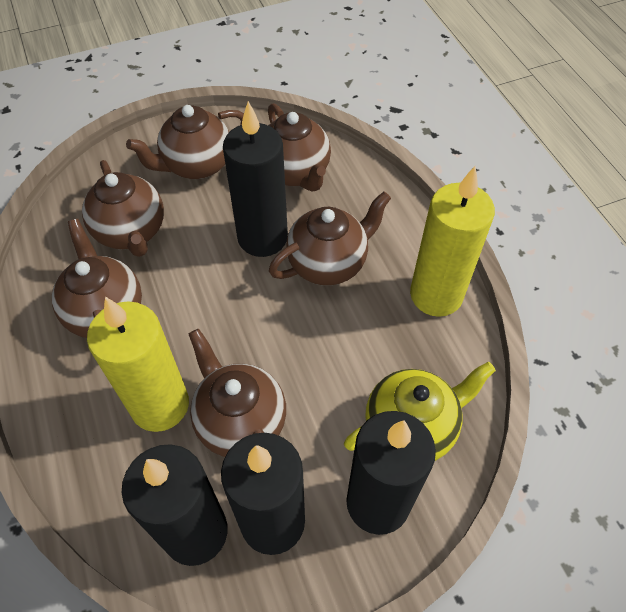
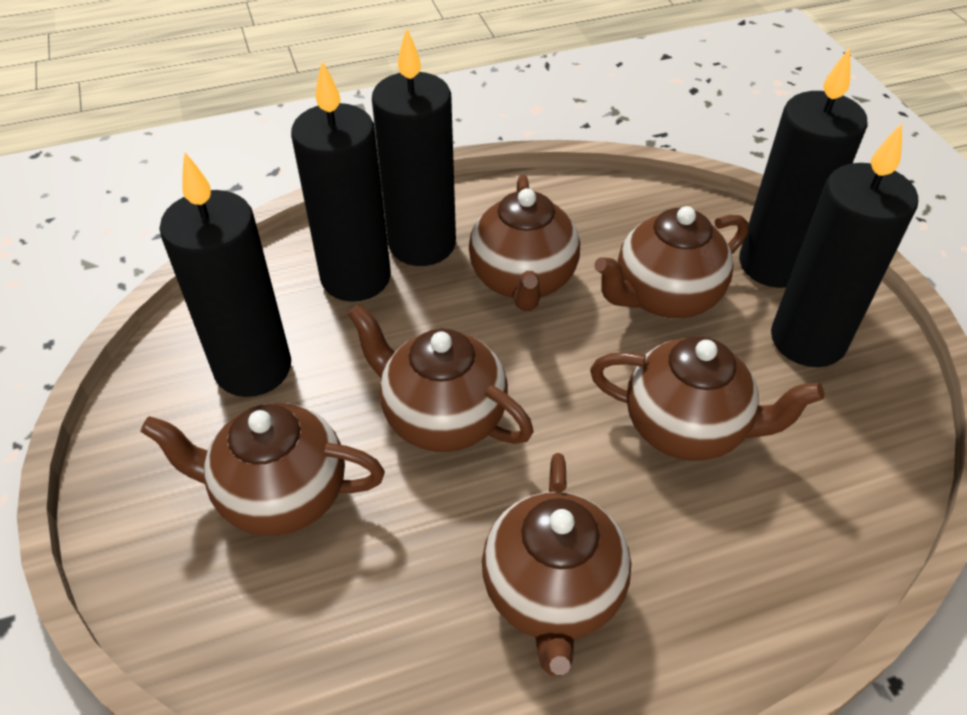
black candle: 4 -> 5
yellow candle: 2 -> 0
yellow teapot: 1 -> 0

